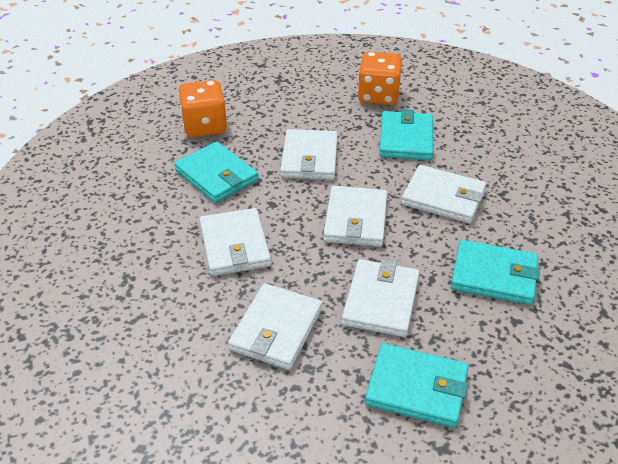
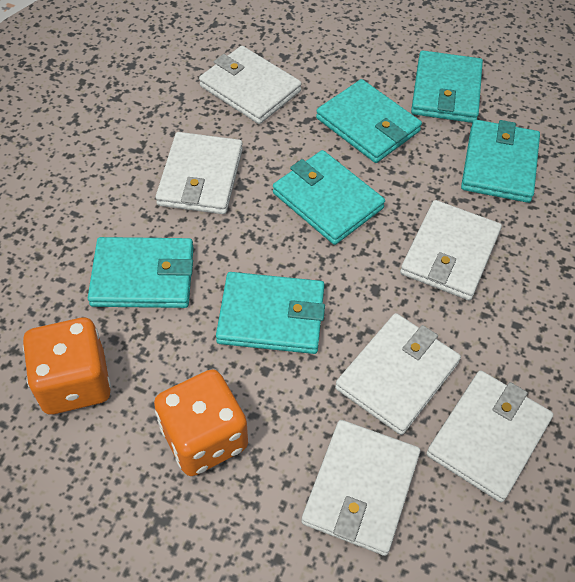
turquoise wallet: 4 -> 6

